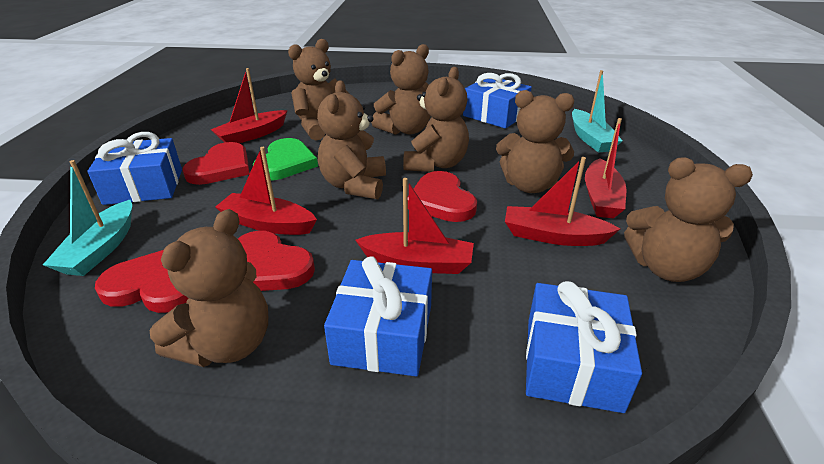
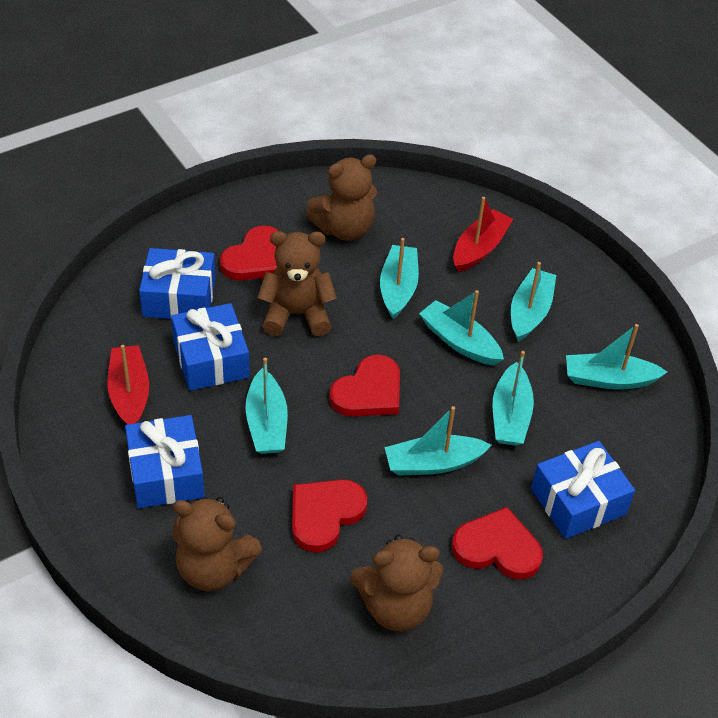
brown teddy bear: 7 -> 4
green heart: 1 -> 0
red boat: 5 -> 2
turquoise boat: 2 -> 7

